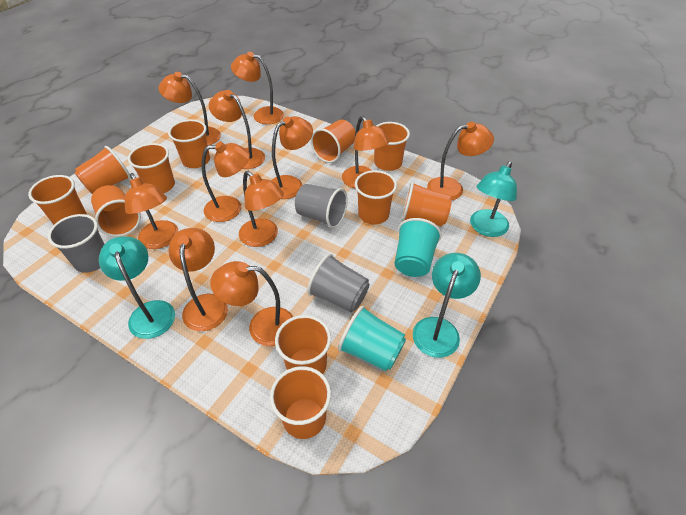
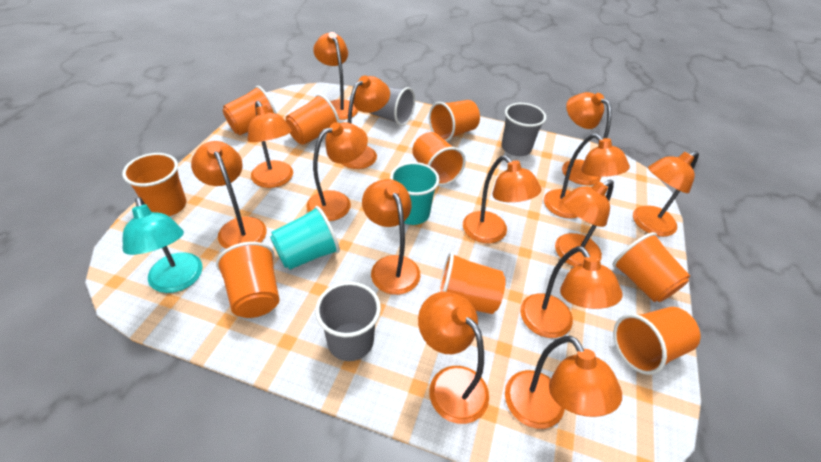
orange cup: 11 -> 9
orange lamp: 11 -> 14
turquoise lamp: 3 -> 1

